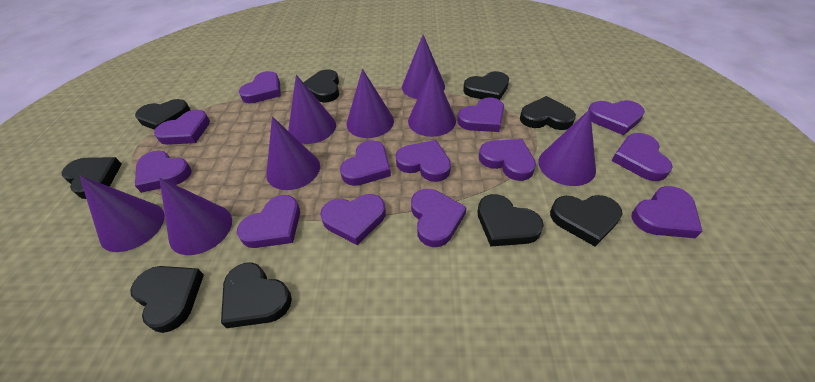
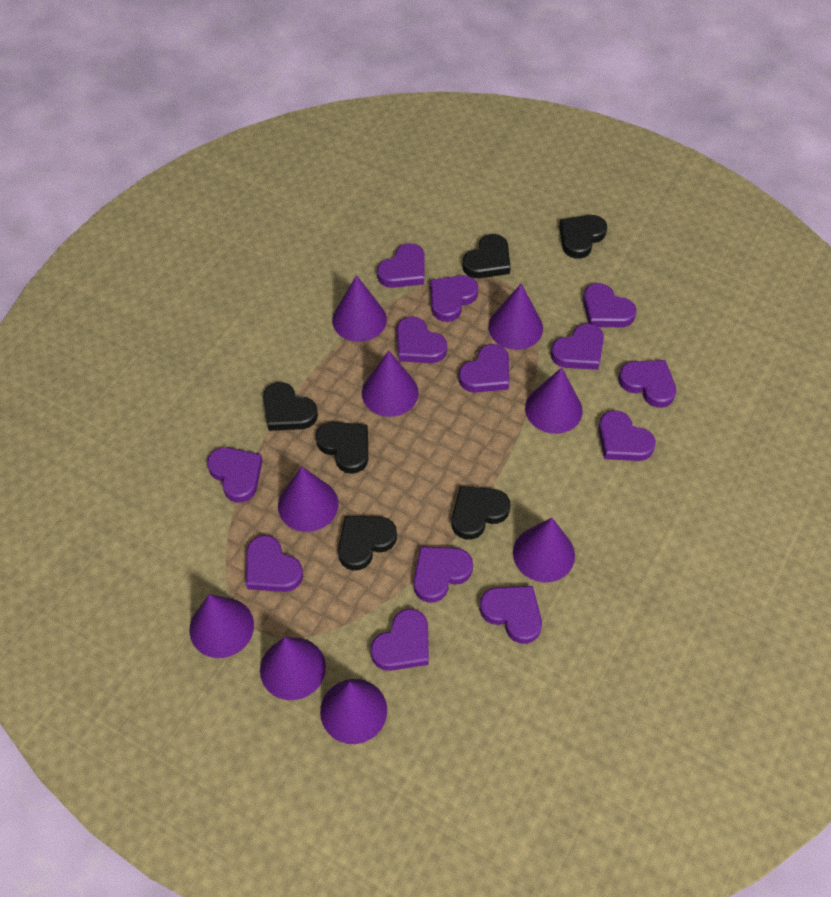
black heart: 9 -> 6
purple cone: 8 -> 9

